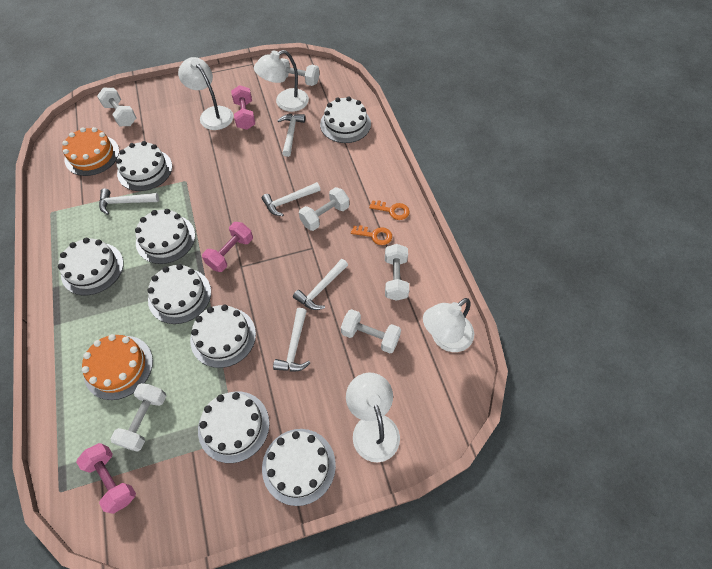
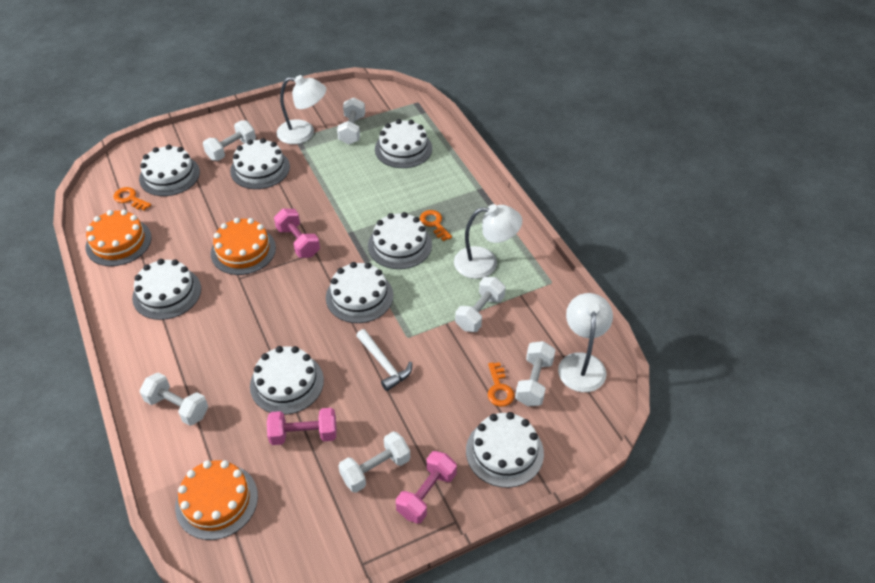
orange cake: 2 -> 3
orange key: 2 -> 3
white hammer: 5 -> 1
white lamp: 4 -> 3

